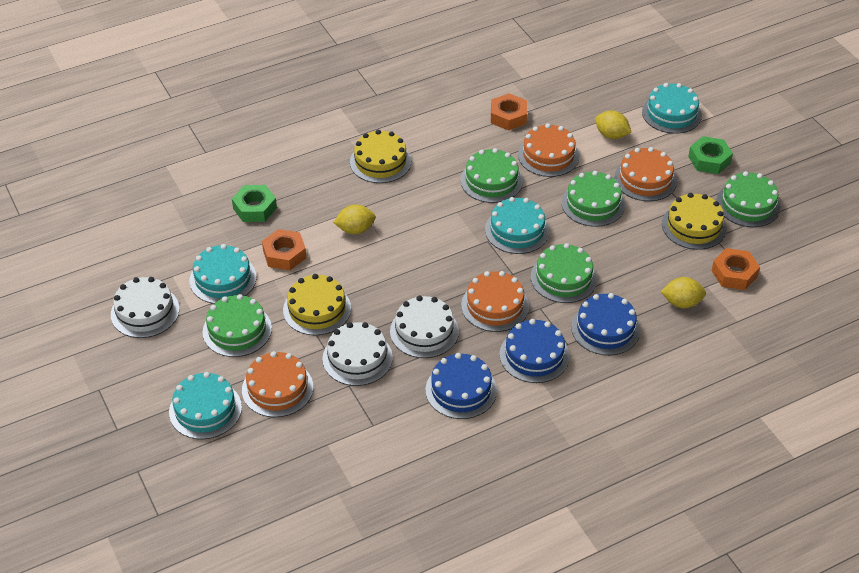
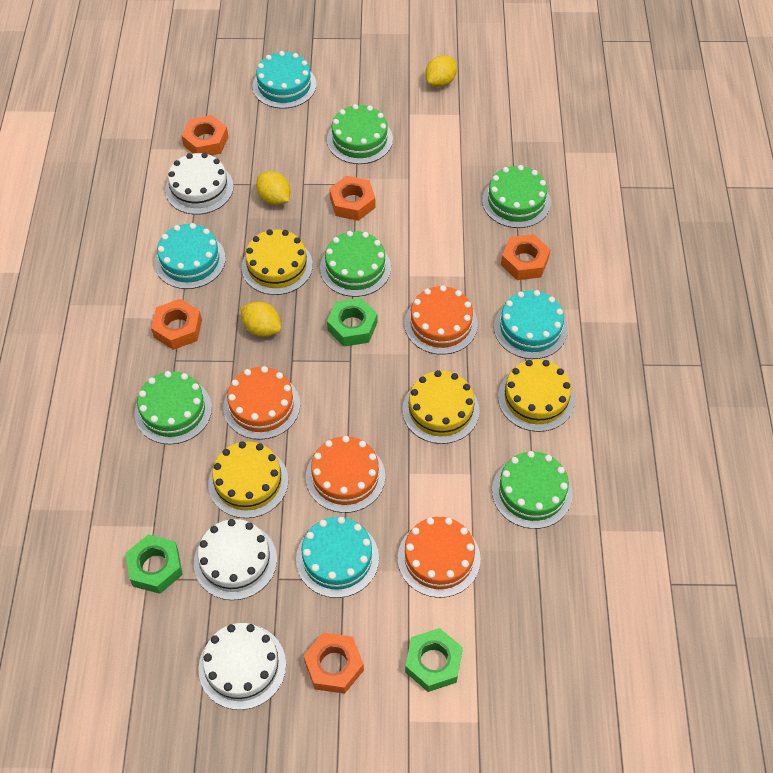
blue cake: 3 -> 0
green nut: 2 -> 3
orange nut: 3 -> 5
yellow cake: 3 -> 4

